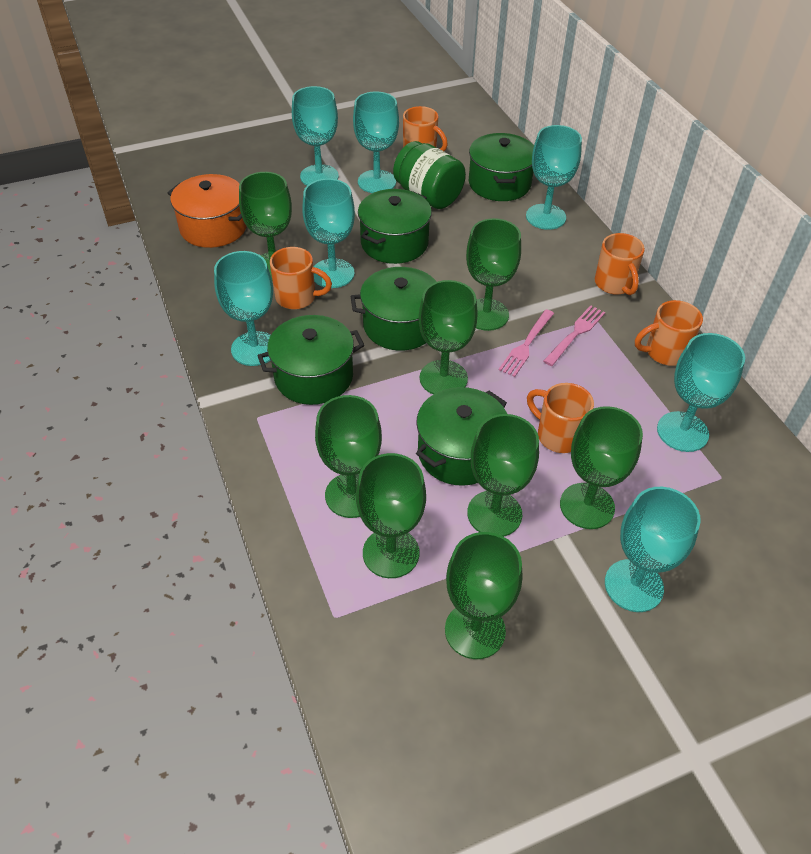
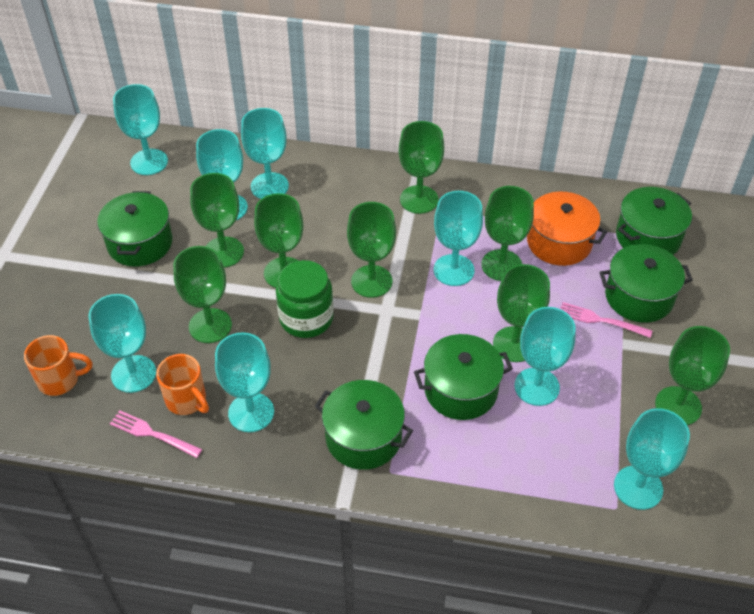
orange mug: 5 -> 2
turquoise goblet: 7 -> 8

